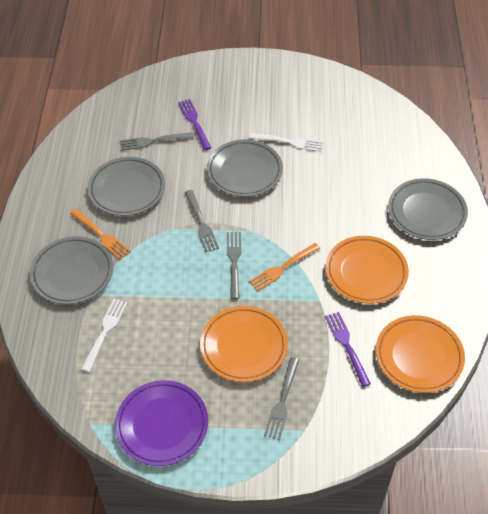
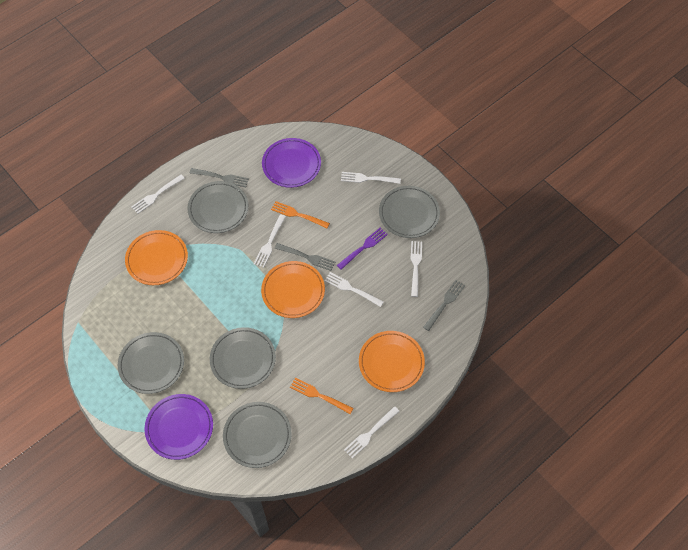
grey fork: 4 -> 3
grey plate: 4 -> 5
purple fork: 2 -> 1
purple plate: 1 -> 2
white fork: 2 -> 6

